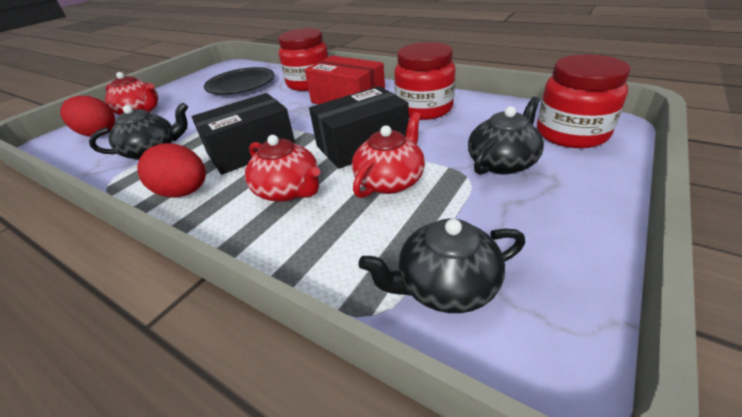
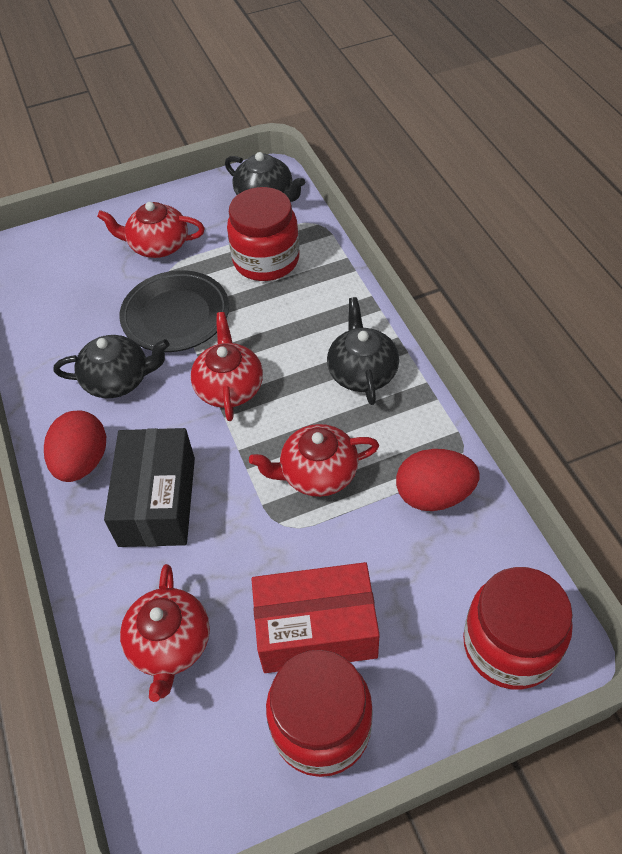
black box: 2 -> 1
red teapot: 3 -> 4

